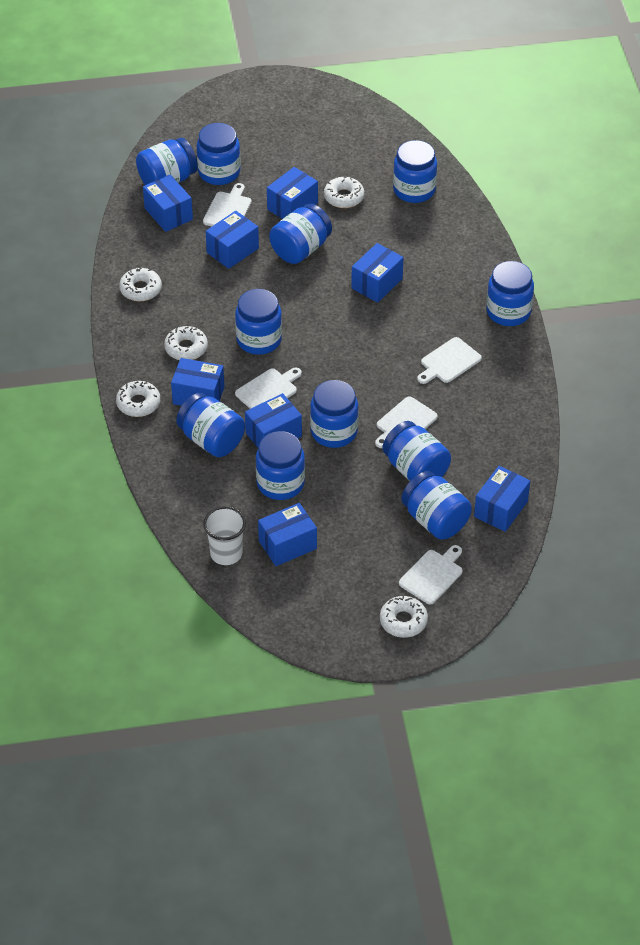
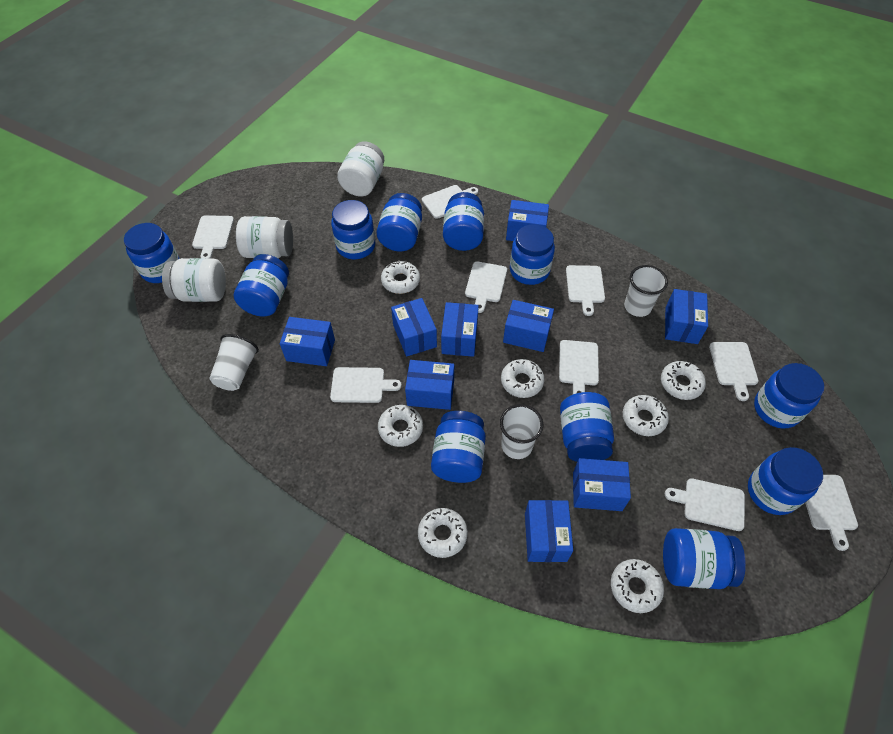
blue box: 8 -> 9
white cup: 1 -> 3
white cutting board: 5 -> 9
white donut: 5 -> 7
white jar: 0 -> 3

